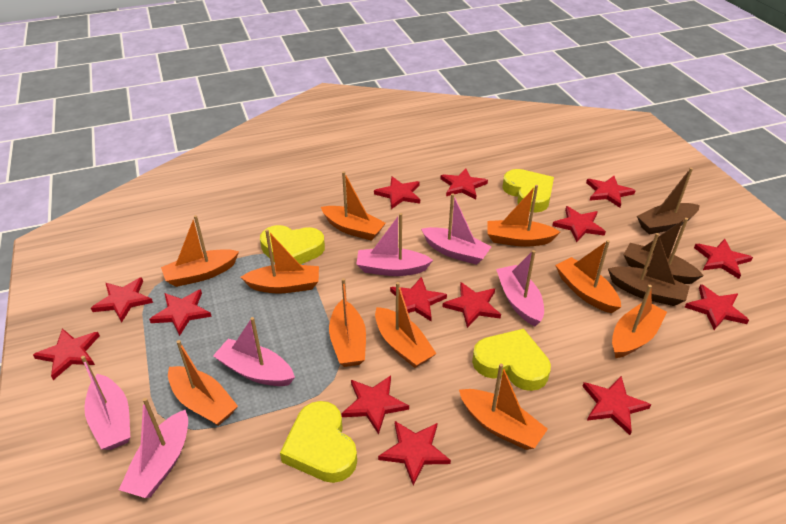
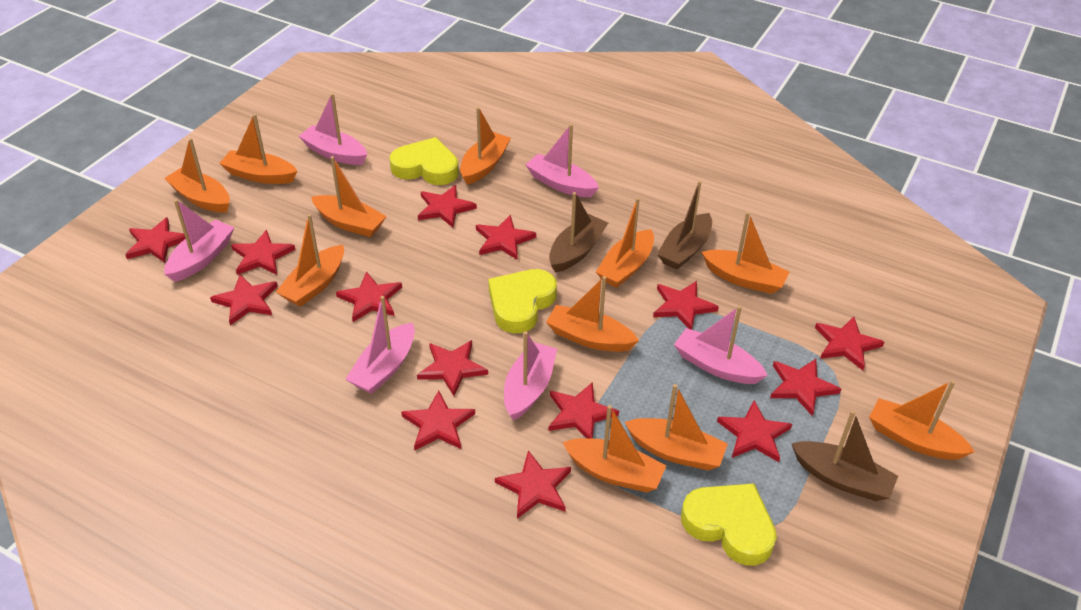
orange boat: 10 -> 11
yellow heart: 4 -> 3

